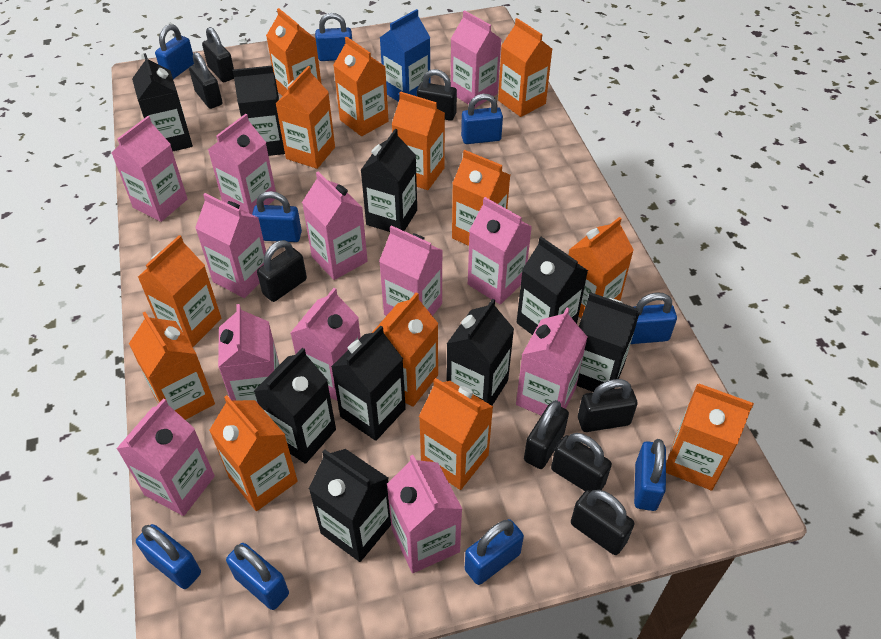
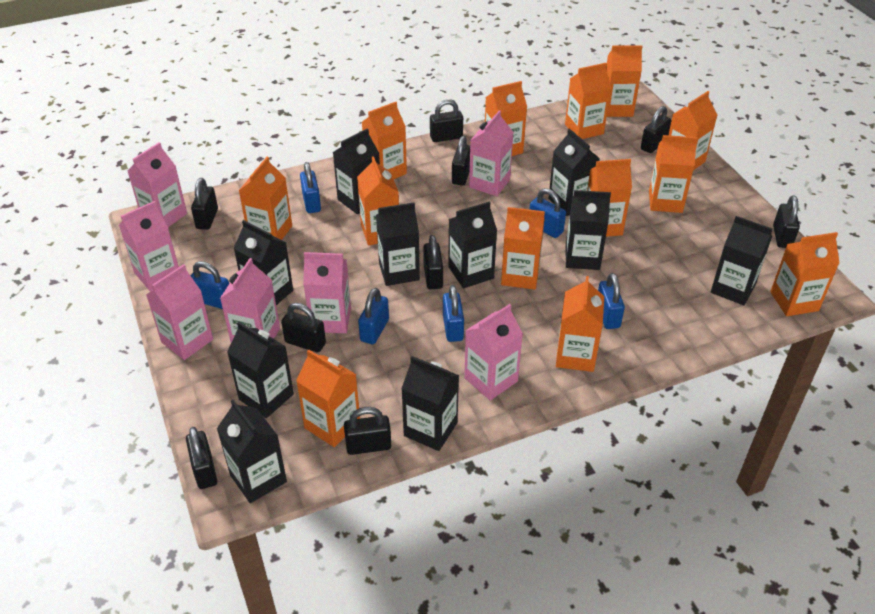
black carton: 9 -> 10
black padlock: 8 -> 9
blue carton: 1 -> 0
blue padlock: 9 -> 6
pink carton: 12 -> 7

